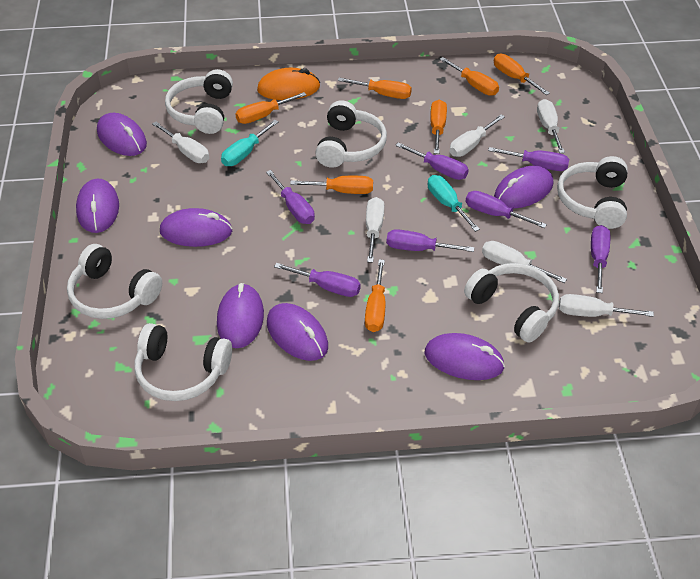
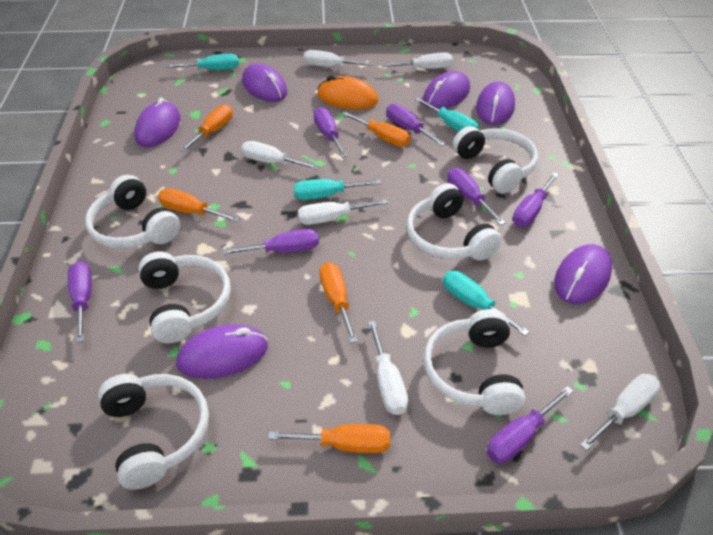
orange screwdriver: 7 -> 5
purple mouse: 7 -> 6
turquoise screwdriver: 2 -> 4

